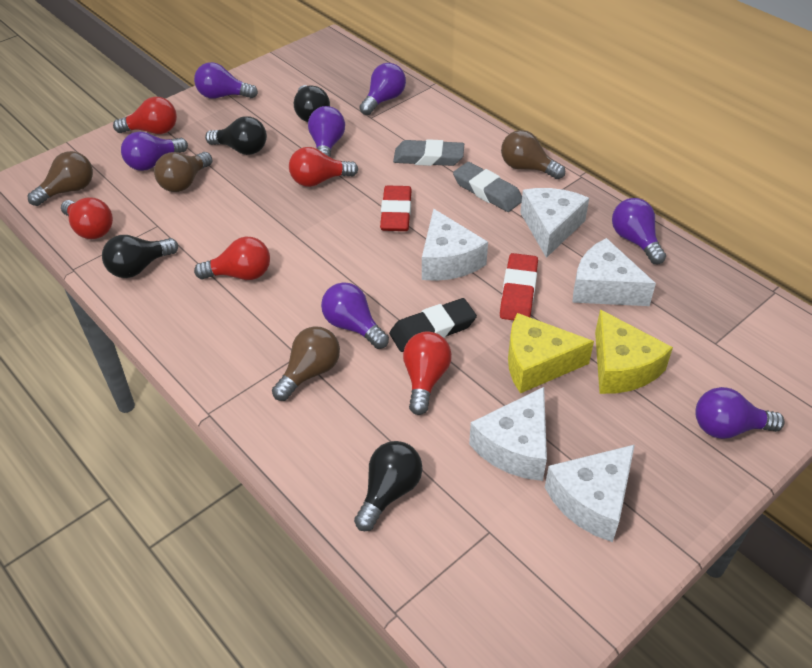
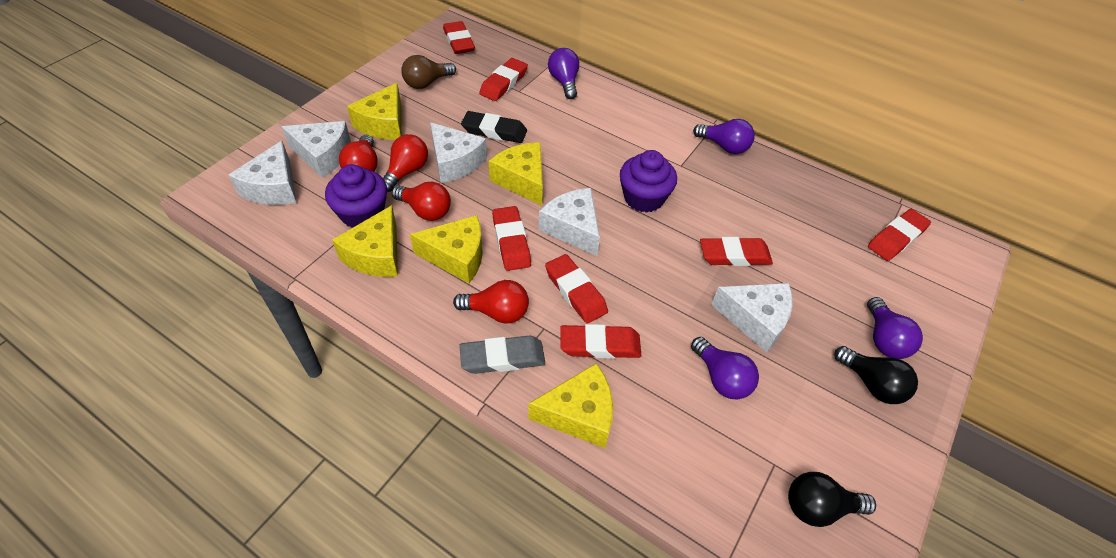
black light bulb: 4 -> 2
brown light bulb: 4 -> 1
grey eraser: 2 -> 1
purple cupcake: 0 -> 2
purple light bulb: 7 -> 4
red eraser: 2 -> 7
red light bulb: 5 -> 4
yellow cheese: 2 -> 5

